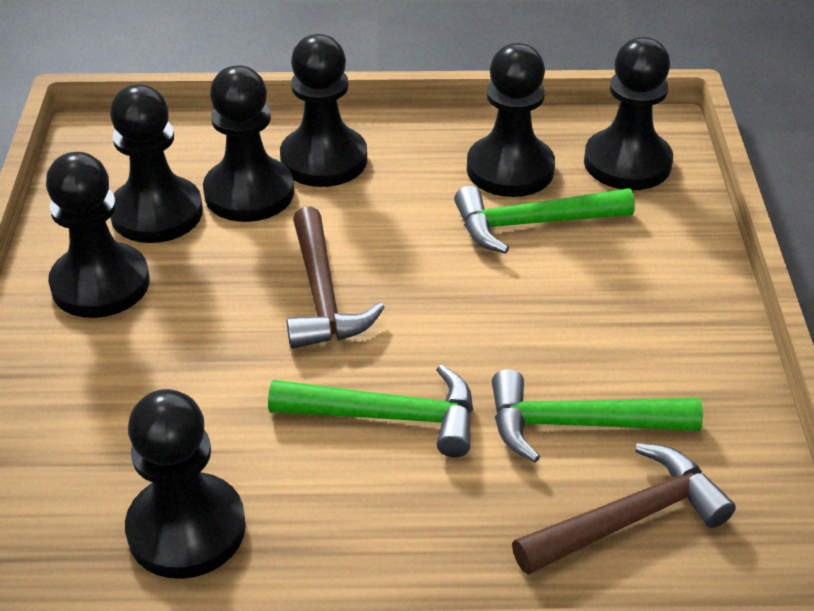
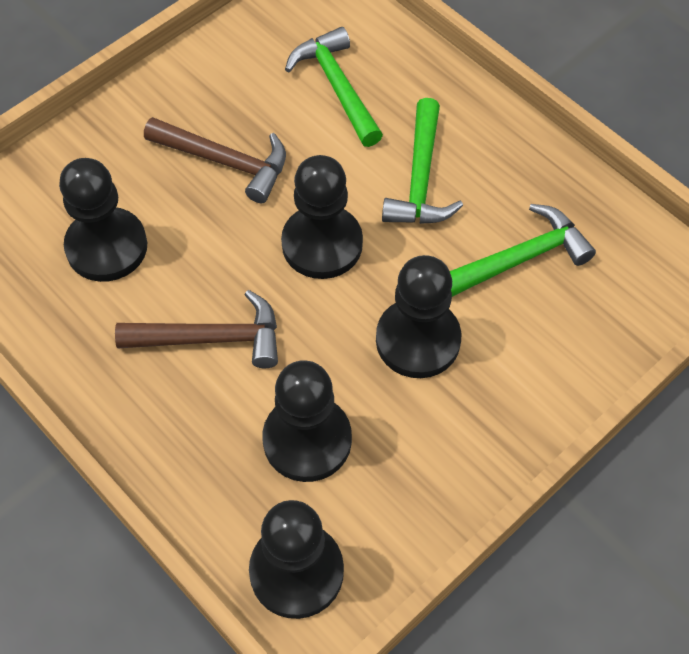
black pawn: 7 -> 5

